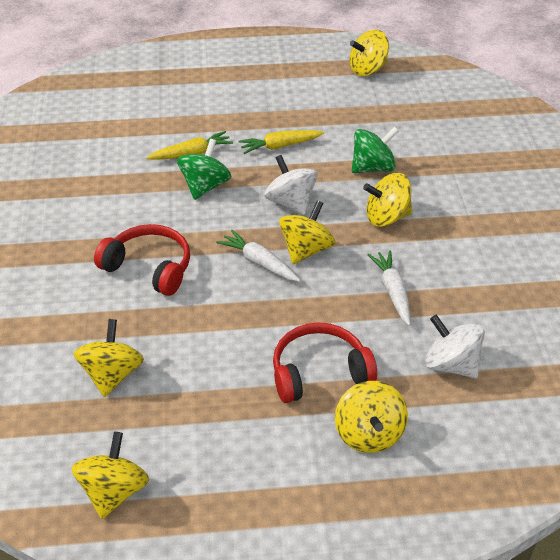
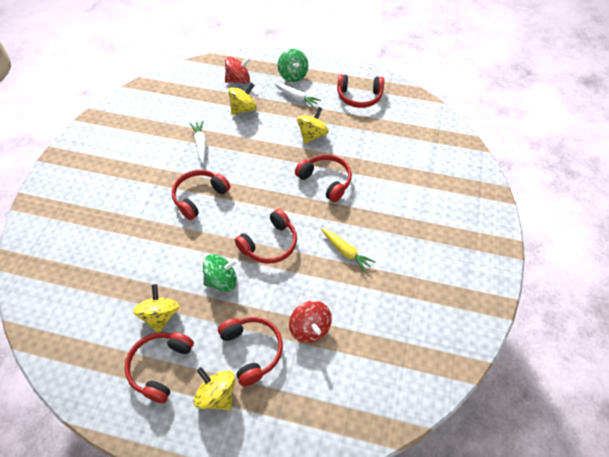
red headphones: 2 -> 6
red spinning top: 0 -> 2
white spinning top: 2 -> 0
yellow carrot: 2 -> 1
yellow spinning top: 6 -> 4

